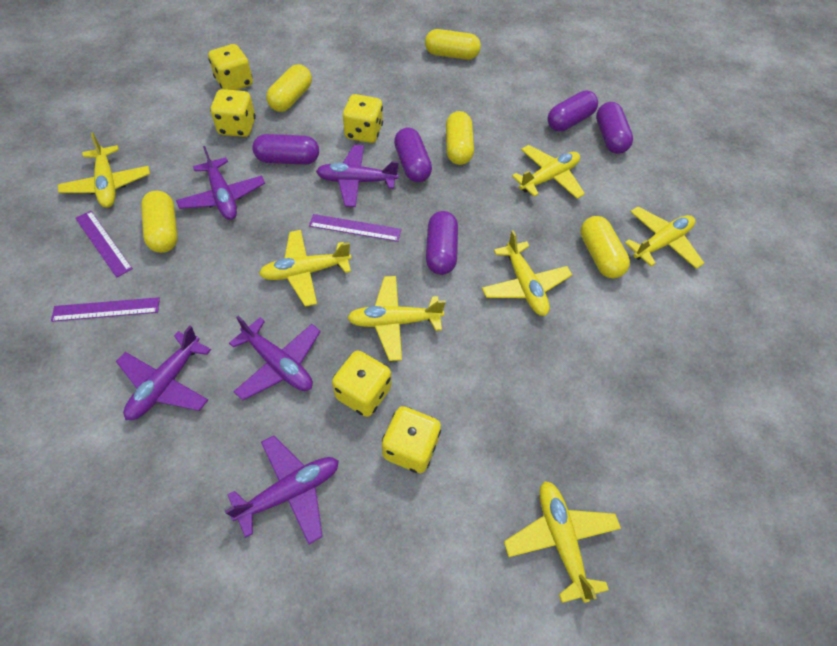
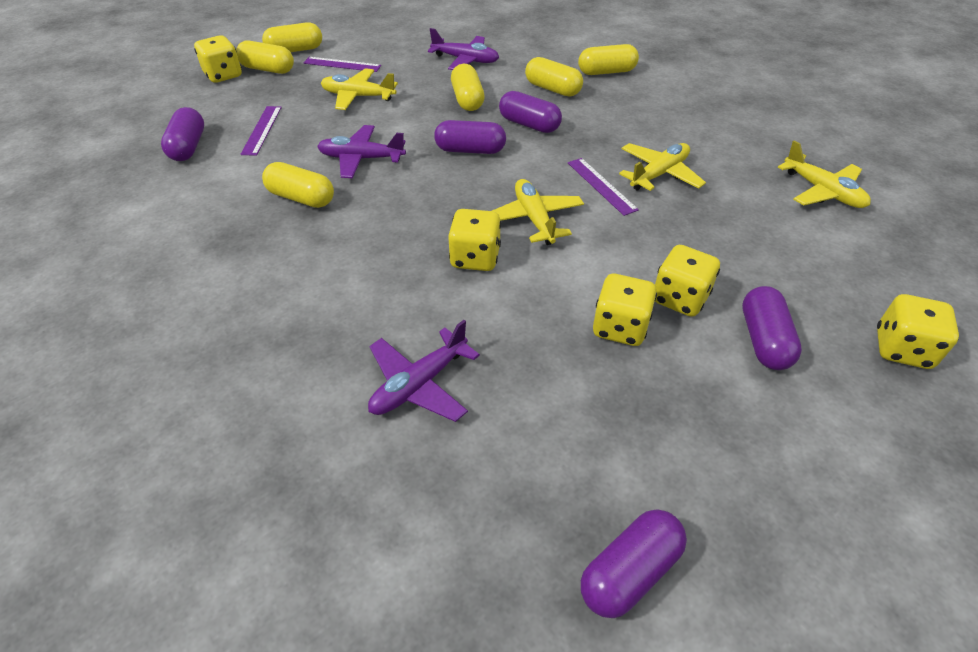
purple plane: 5 -> 3
yellow capsule: 5 -> 6
yellow plane: 7 -> 4

